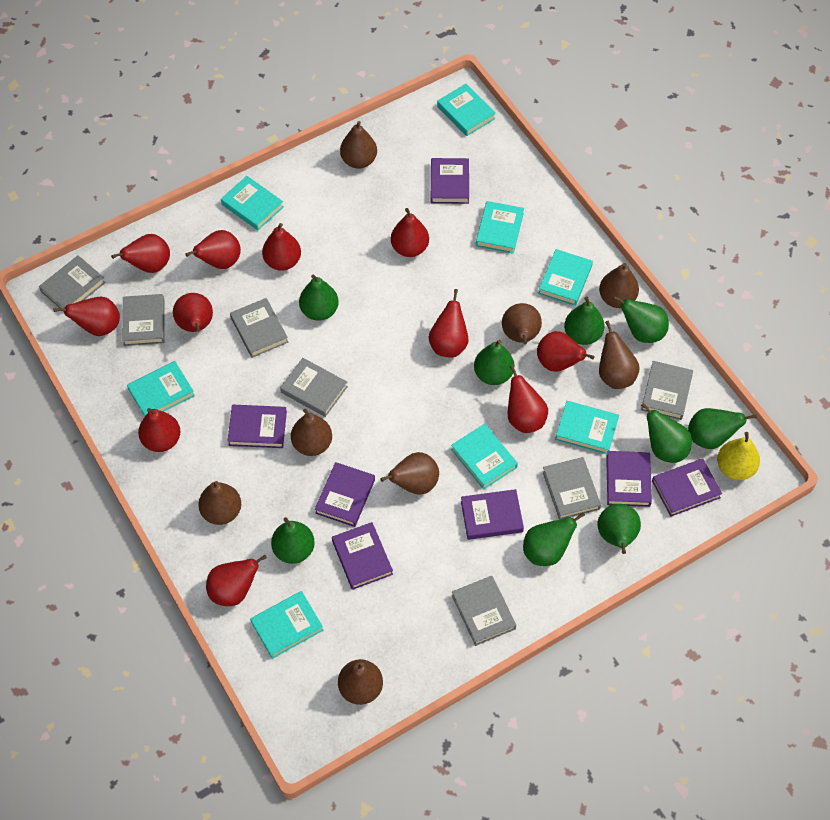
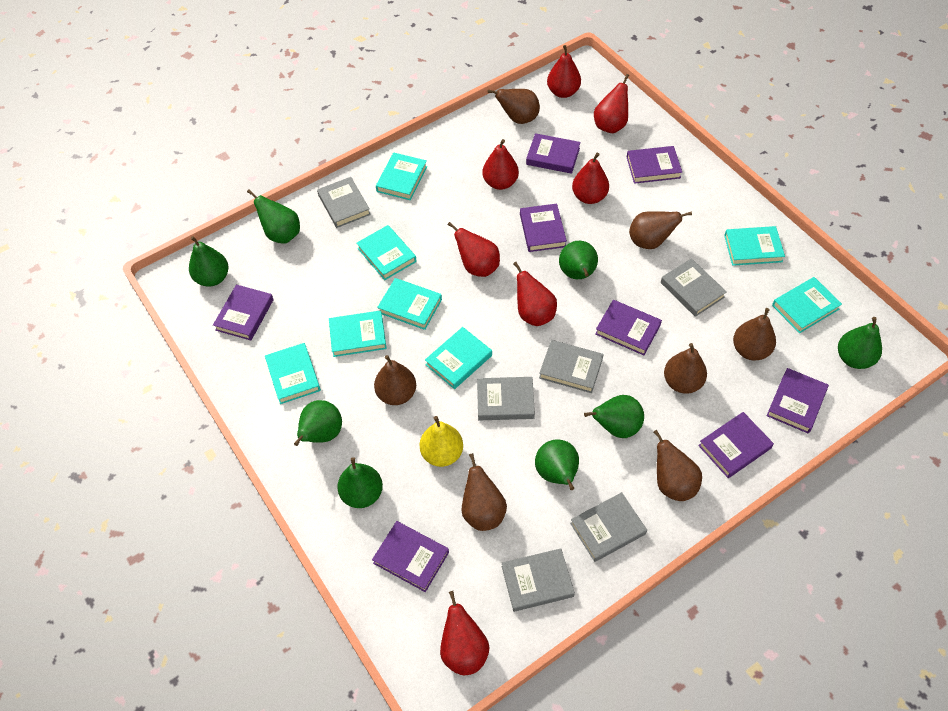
brown pear: 8 -> 7
green pear: 9 -> 8
grey book: 7 -> 6
purple book: 7 -> 8
red pear: 11 -> 7

